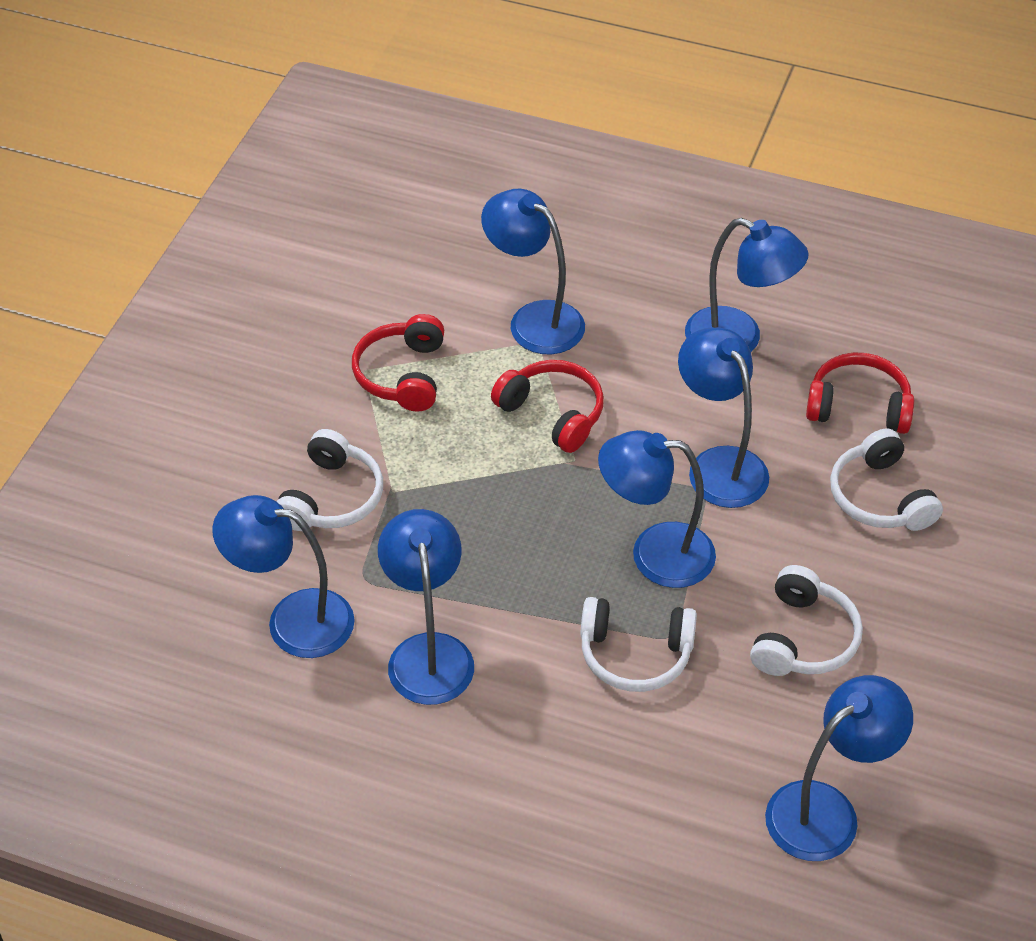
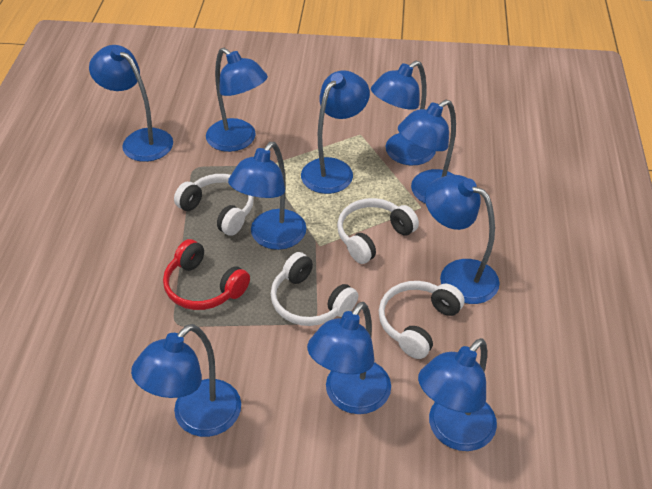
blue lamp: 7 -> 10
red headphones: 3 -> 1

